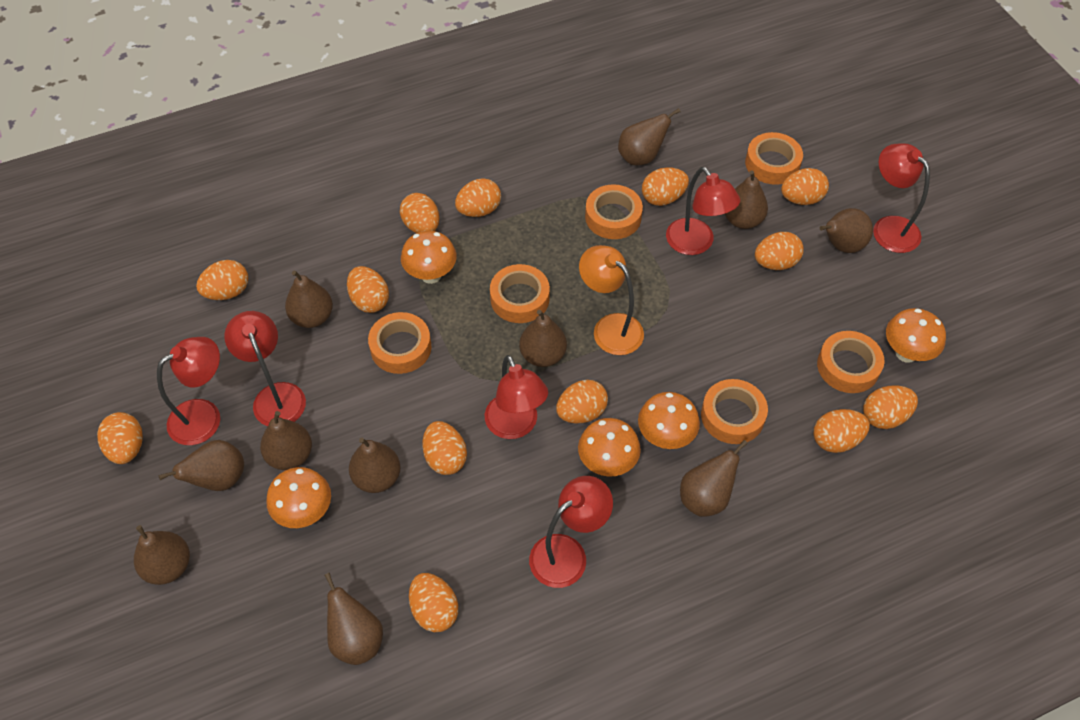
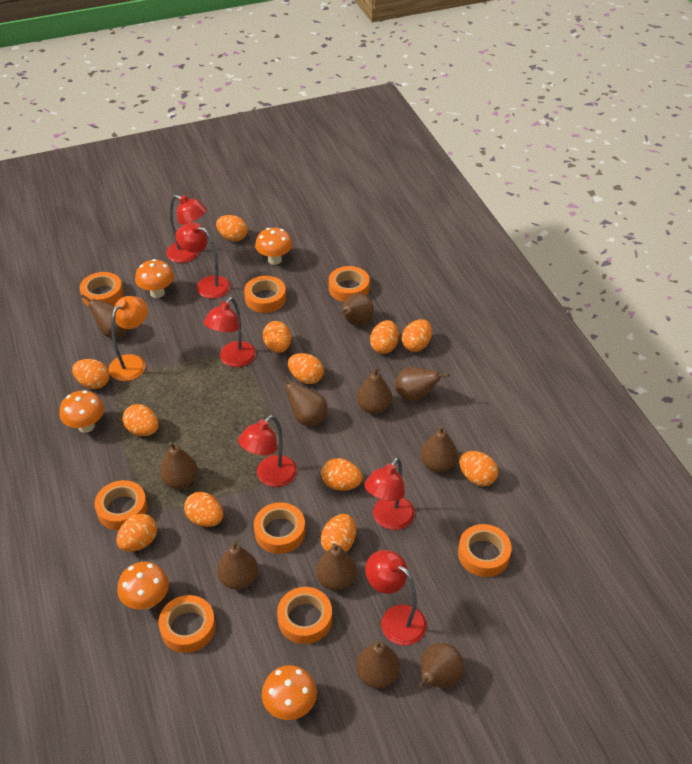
orange egg: 13 -> 12
orange tape: 6 -> 8

